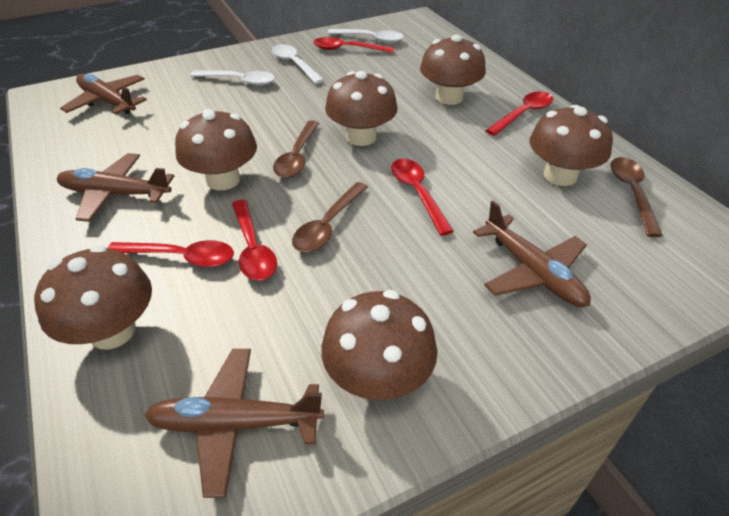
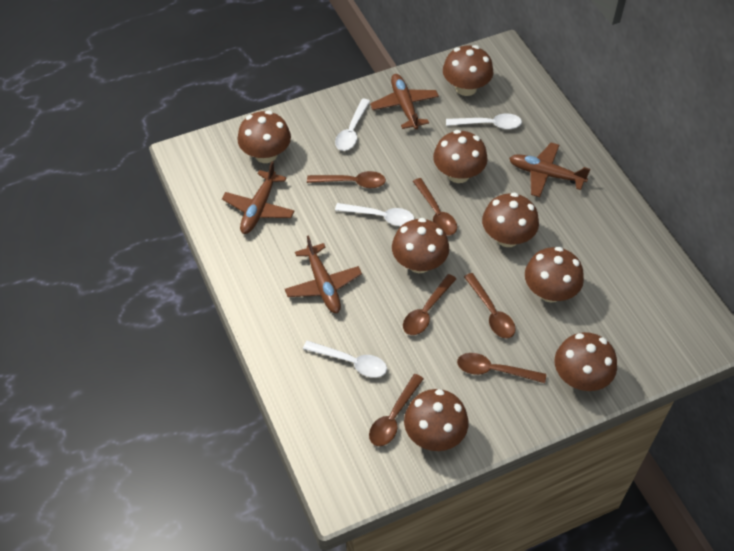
brown mushroom: 6 -> 8
brown spoon: 3 -> 6
red spoon: 5 -> 0
white spoon: 3 -> 4

